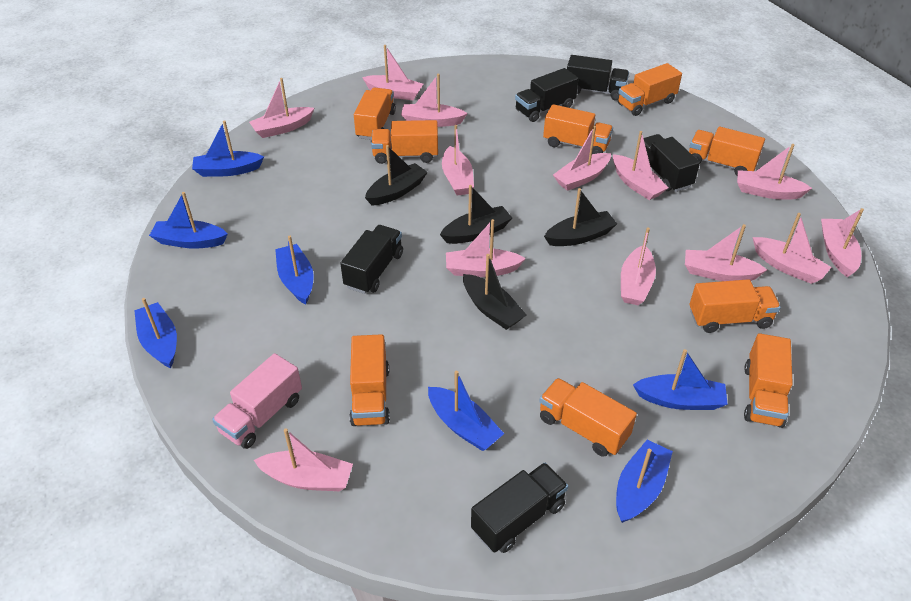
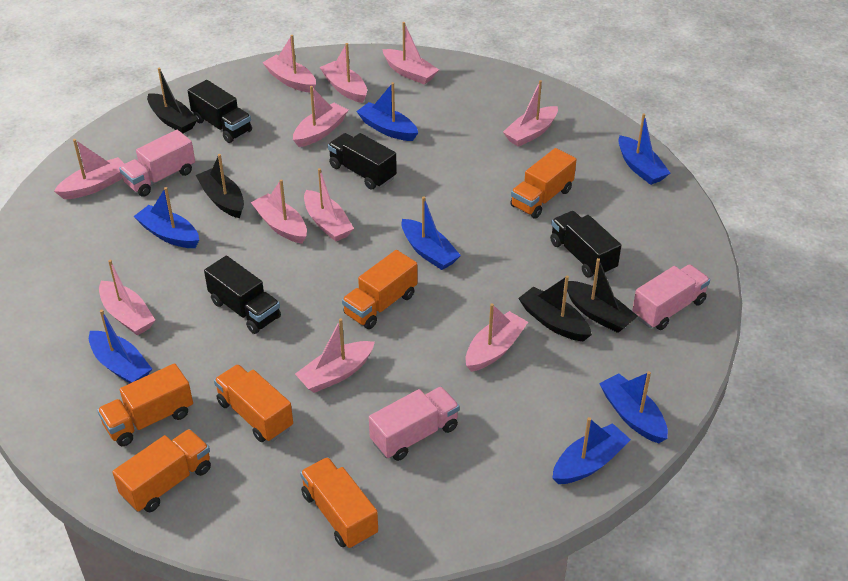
black truck: 5 -> 4
orange truck: 9 -> 6
pink boat: 13 -> 11
pink truck: 1 -> 3

